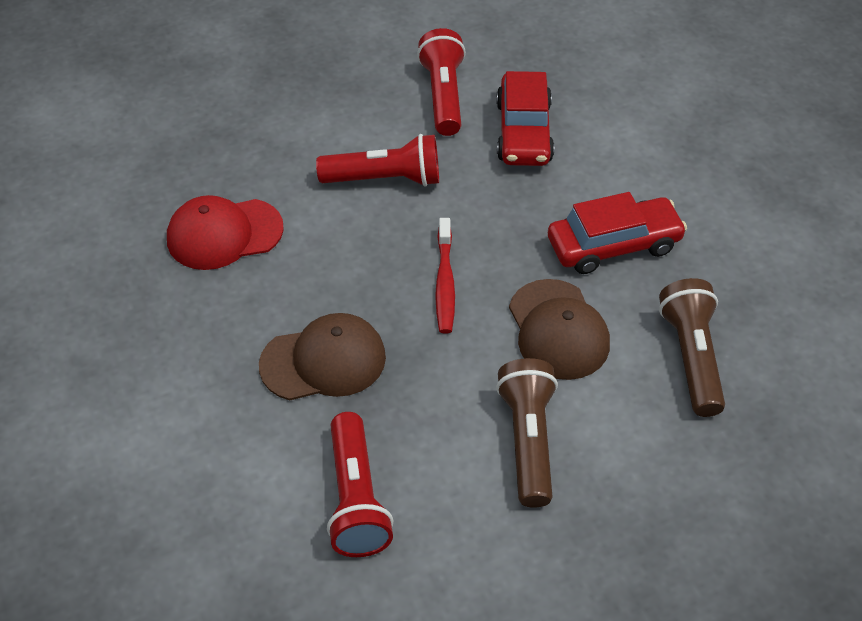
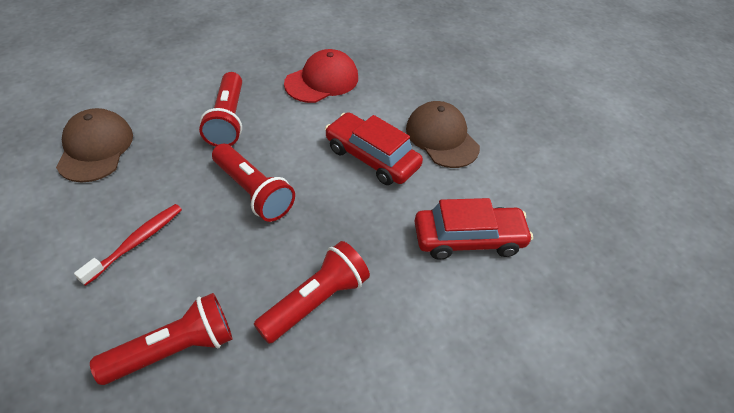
brown flashlight: 2 -> 0
red flashlight: 3 -> 4

